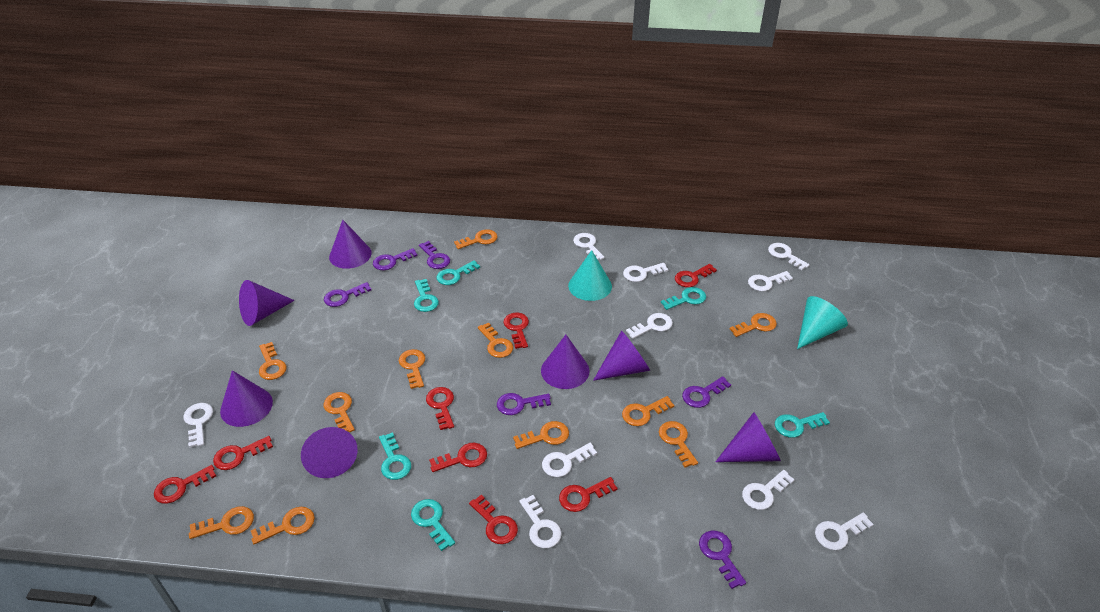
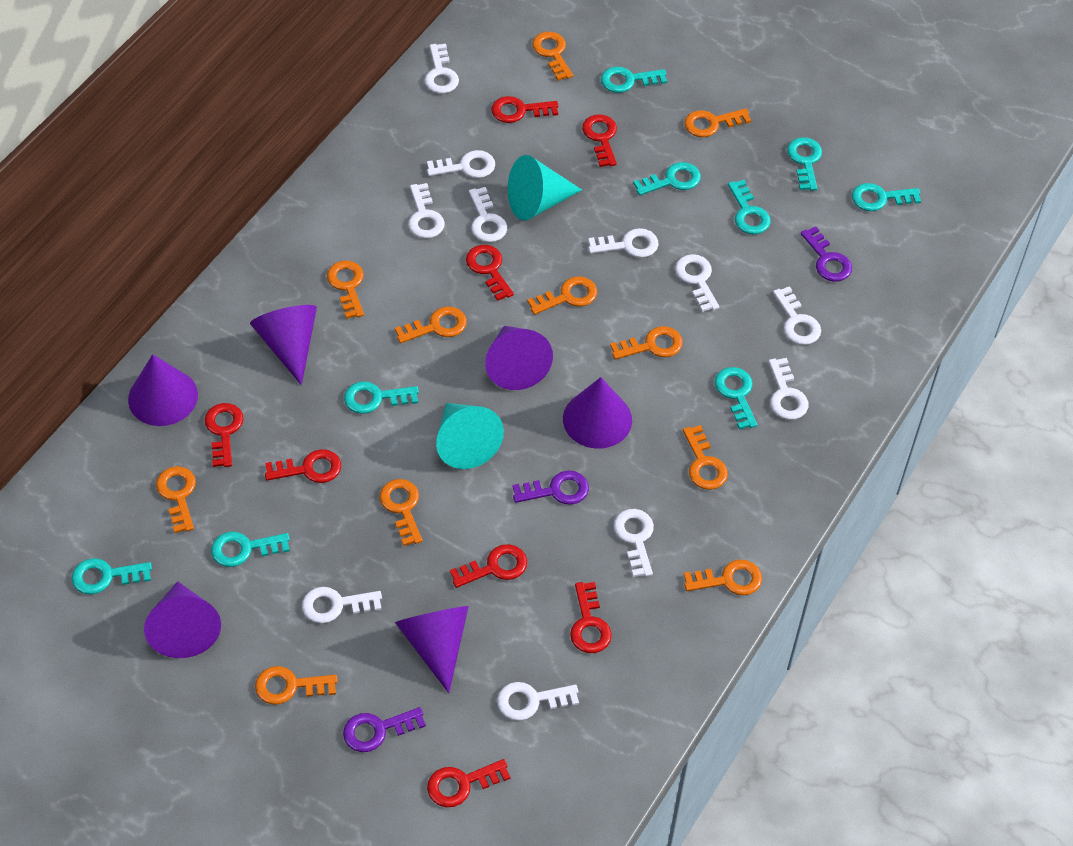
purple cone: 7 -> 6
purple key: 6 -> 3
turquoise key: 6 -> 9
white key: 10 -> 11

